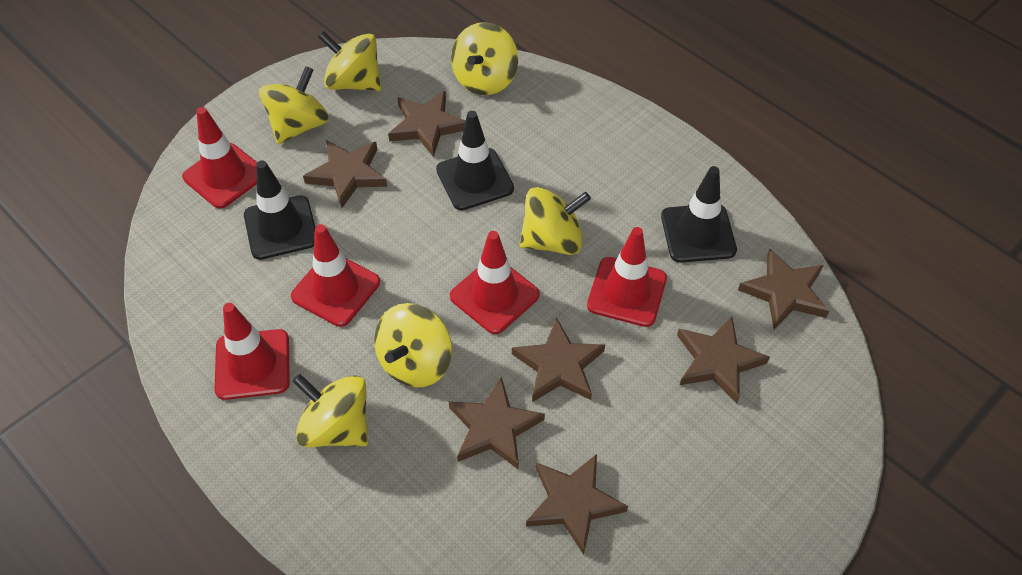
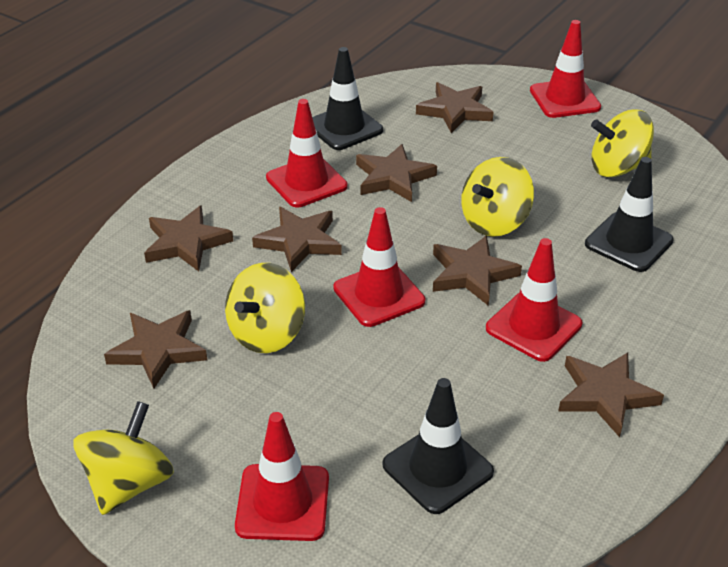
yellow spinning top: 6 -> 4

